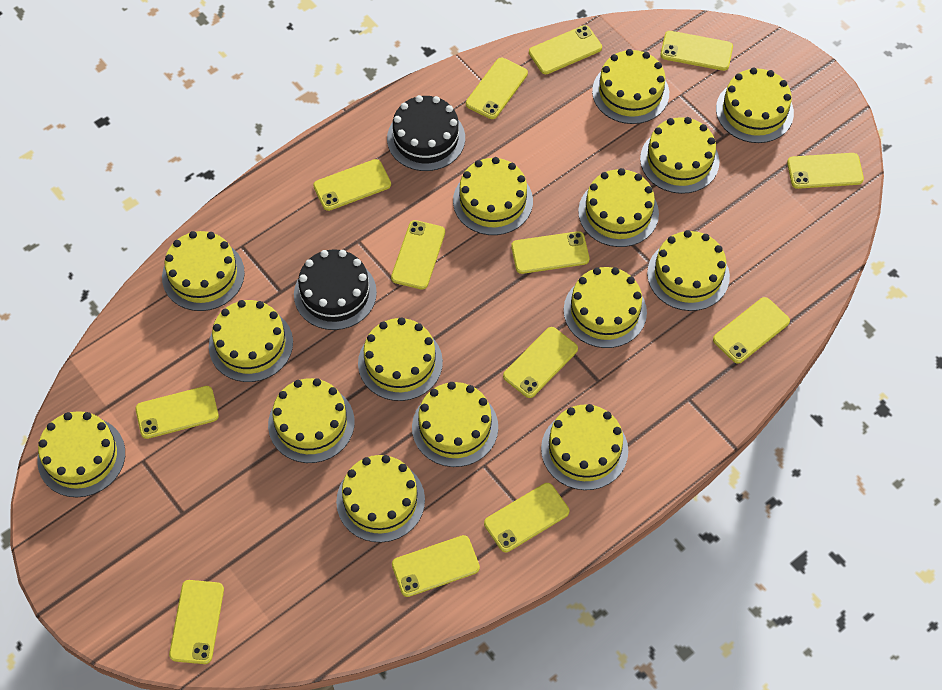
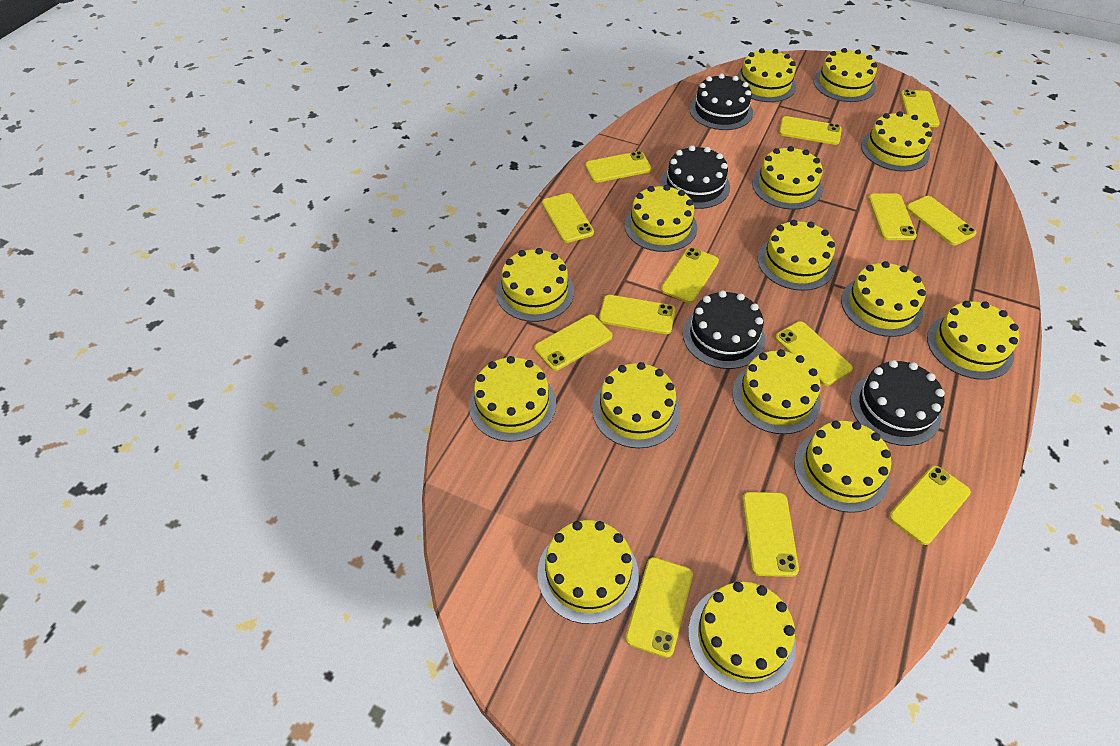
black cake: 2 -> 4

